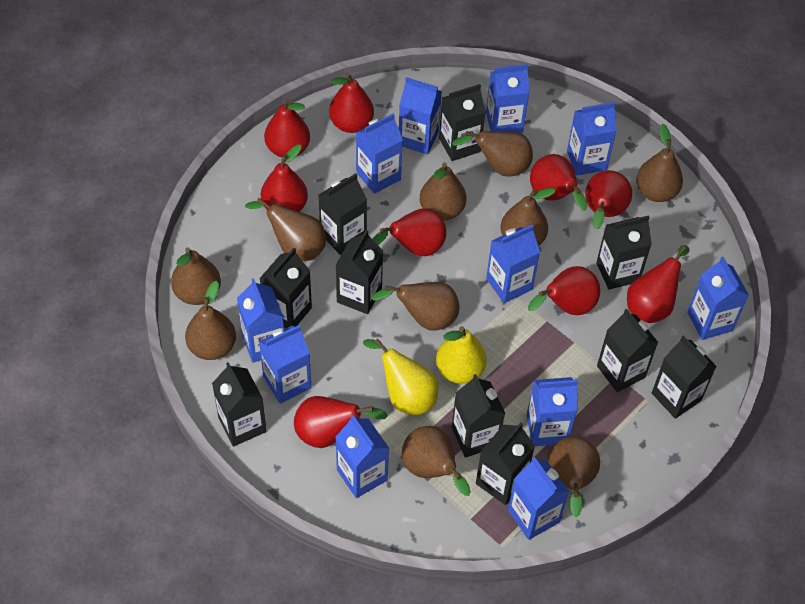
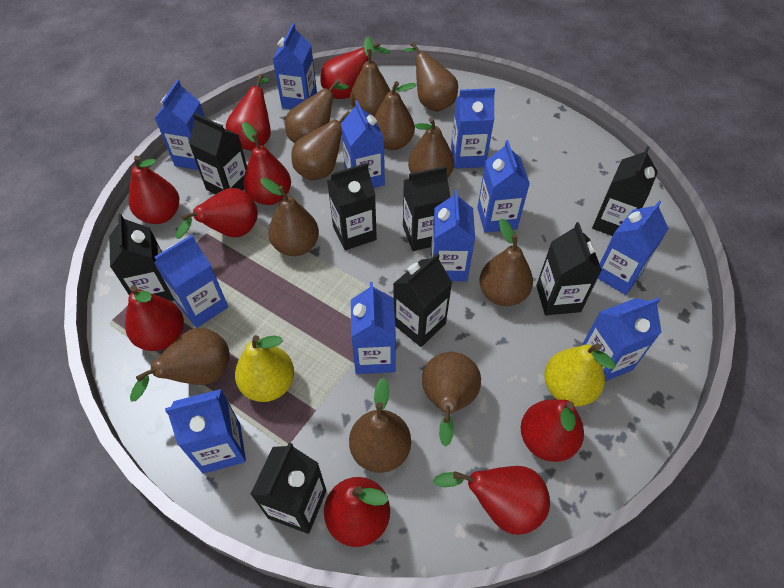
black carton: 10 -> 8
brown pear: 10 -> 11

